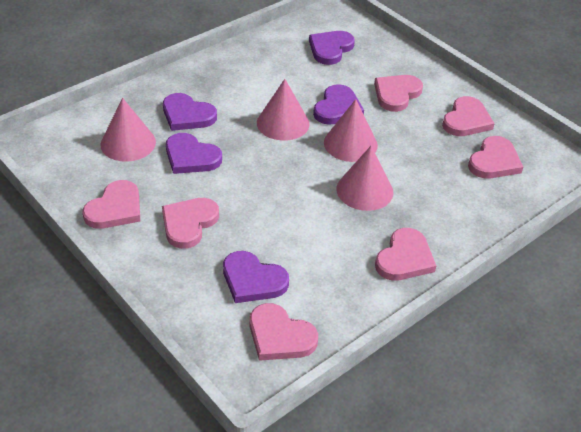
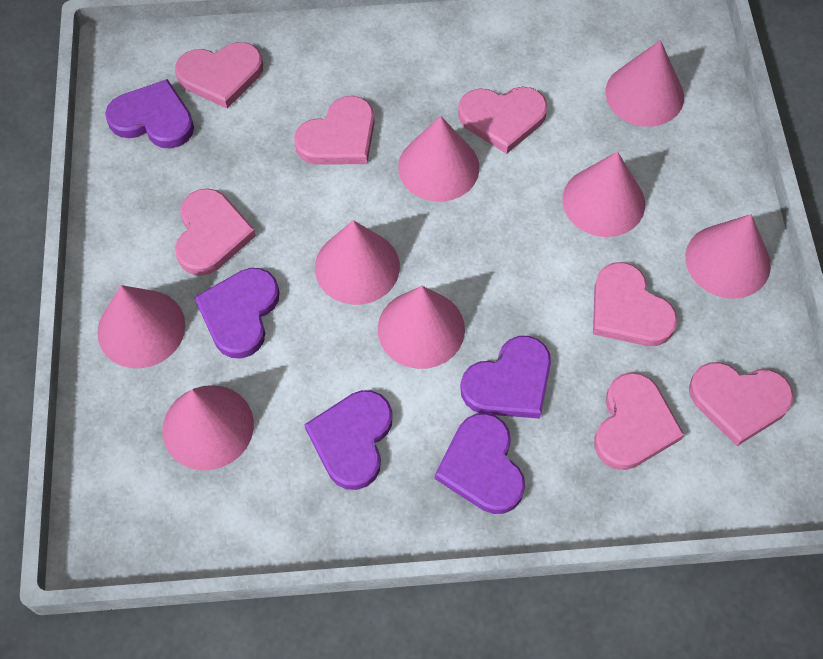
pink cone: 4 -> 8

